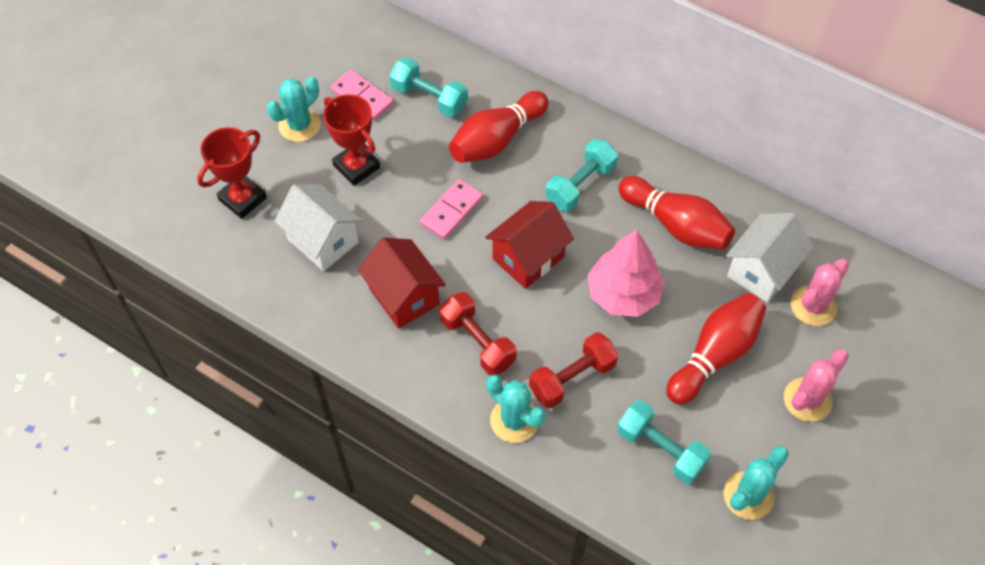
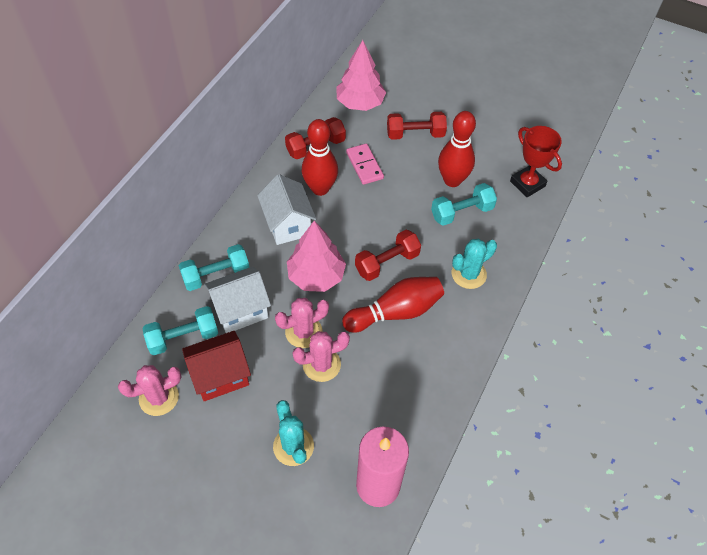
pink cactus: 2 -> 3
pink candle: 0 -> 1
pink domino: 2 -> 1
pink tree: 1 -> 2
red dumbbell: 2 -> 3
red house: 2 -> 1
red trophy: 2 -> 1
turquoise cactus: 3 -> 2

